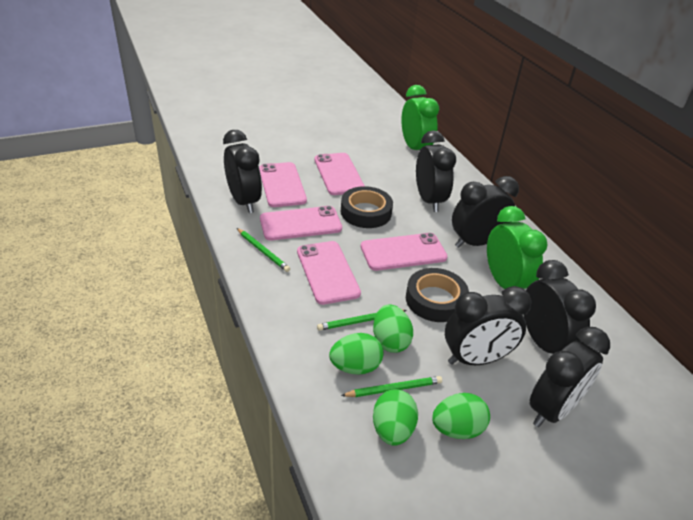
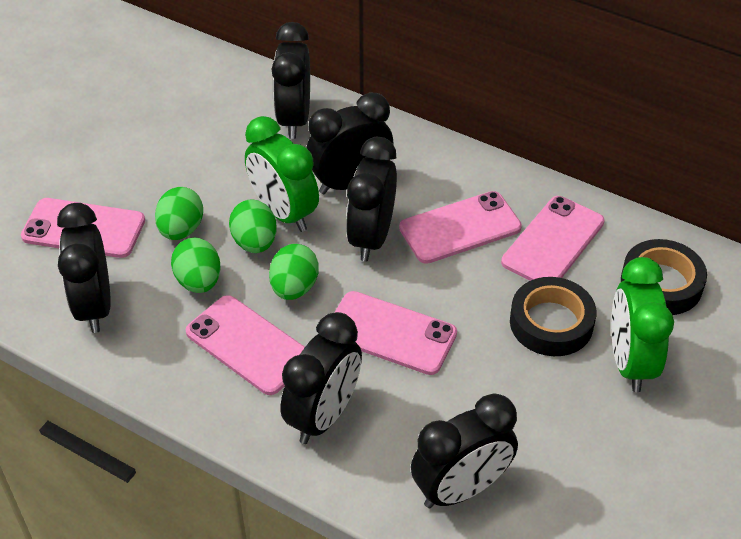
green pencil: 3 -> 0

